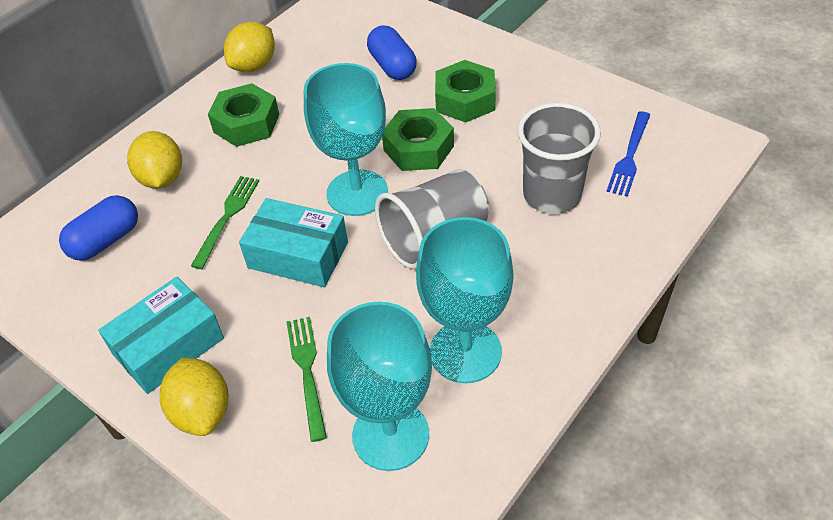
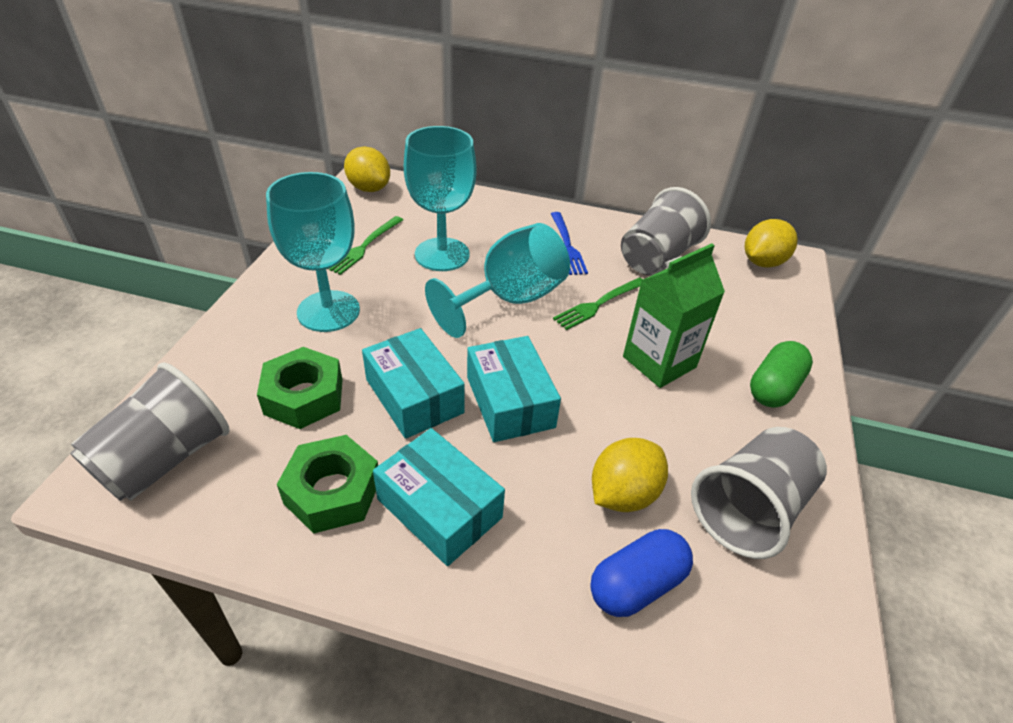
blue capsule: 2 -> 1
green capsule: 0 -> 1
green carton: 0 -> 1
green nut: 3 -> 2
grey cup: 2 -> 3
turquoise box: 2 -> 3

